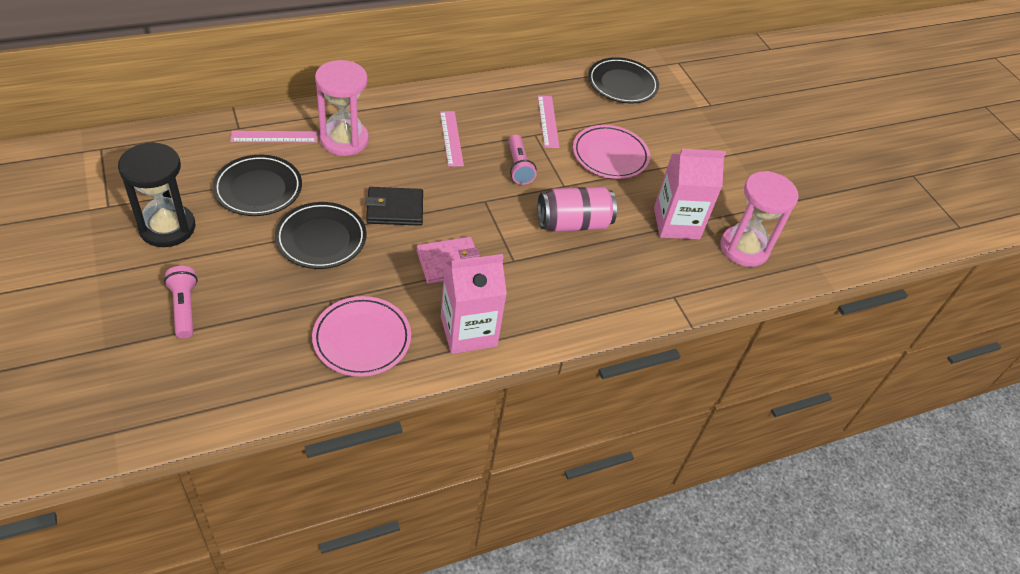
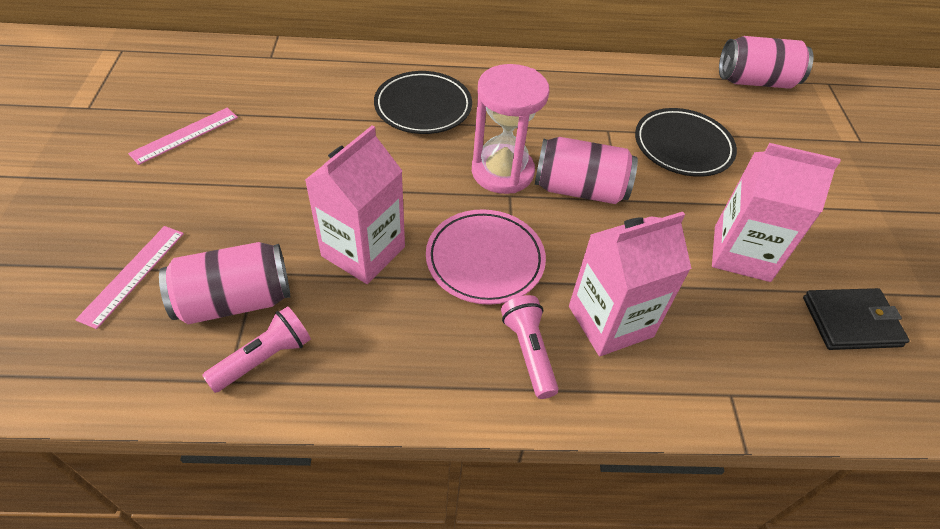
black hourglass: 1 -> 0
black plate: 3 -> 2
pink can: 1 -> 3
pink carton: 2 -> 3
pink hourglass: 2 -> 1
pink plate: 2 -> 1
pink ruler: 3 -> 2
pink wallet: 1 -> 0

